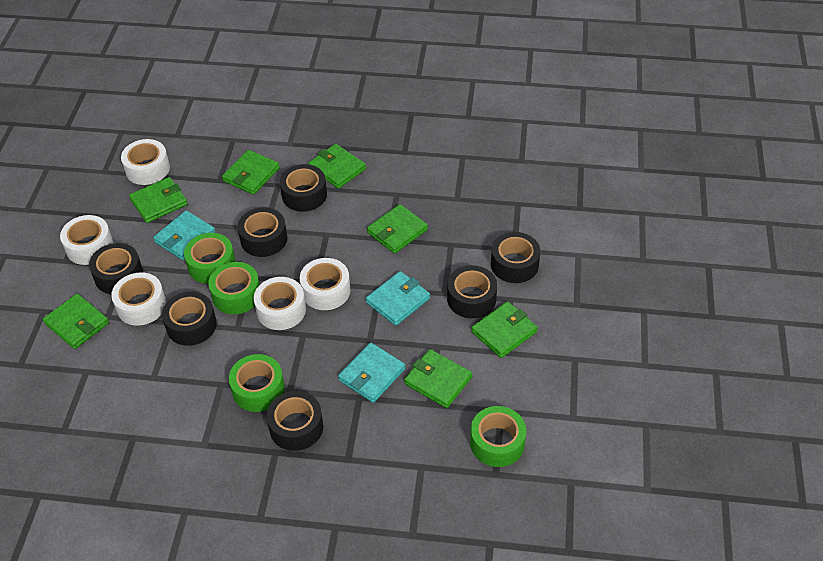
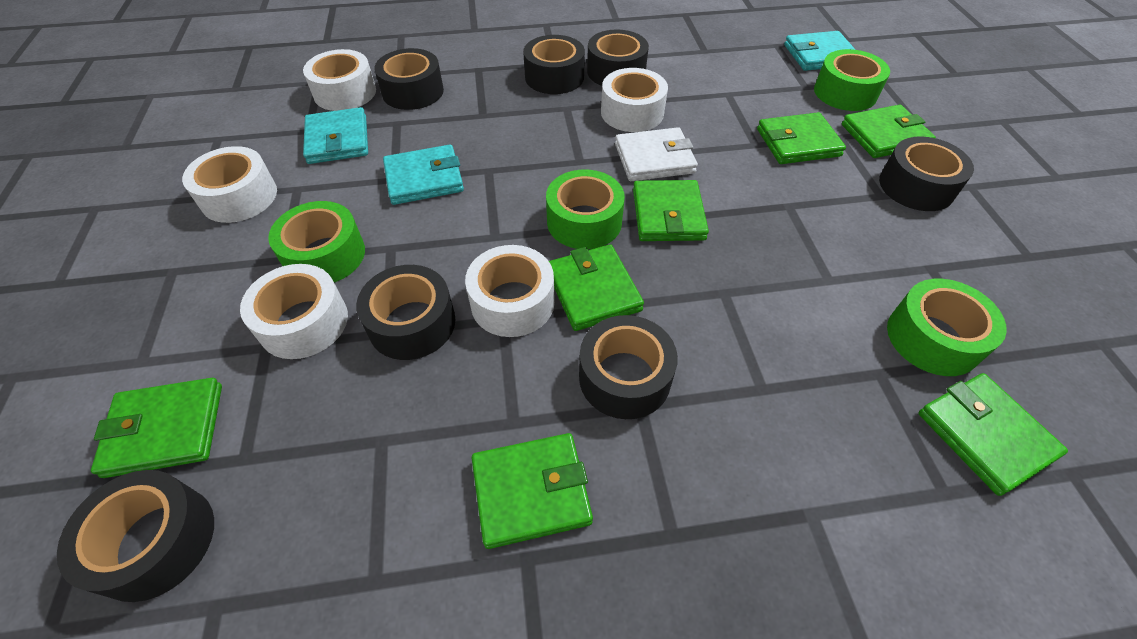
white wallet: 0 -> 1

